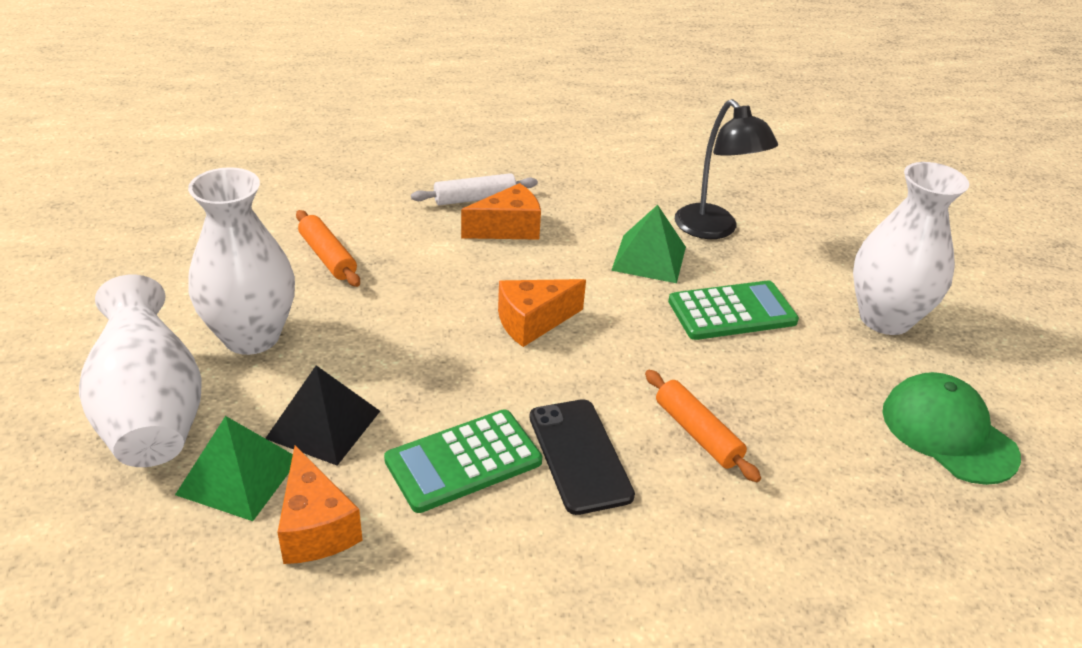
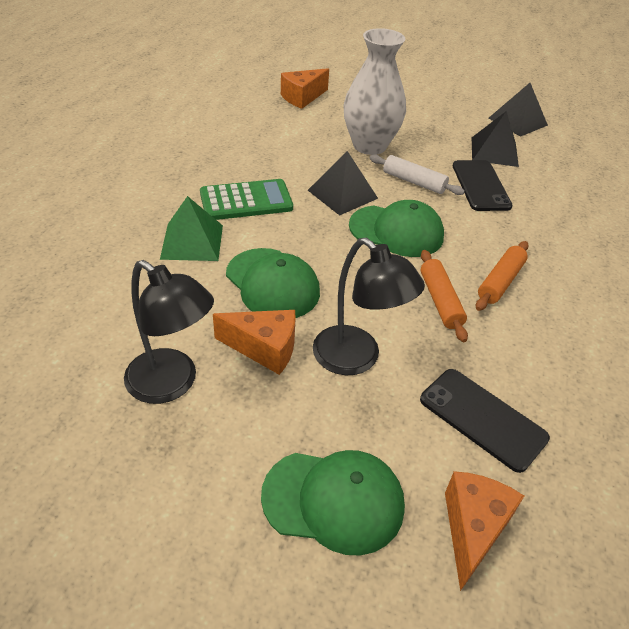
black lamp: 1 -> 2
black phone: 1 -> 2
black pyramid: 1 -> 3
green calculator: 2 -> 1
green cap: 1 -> 3
green pyramid: 2 -> 1
white vase: 3 -> 1

